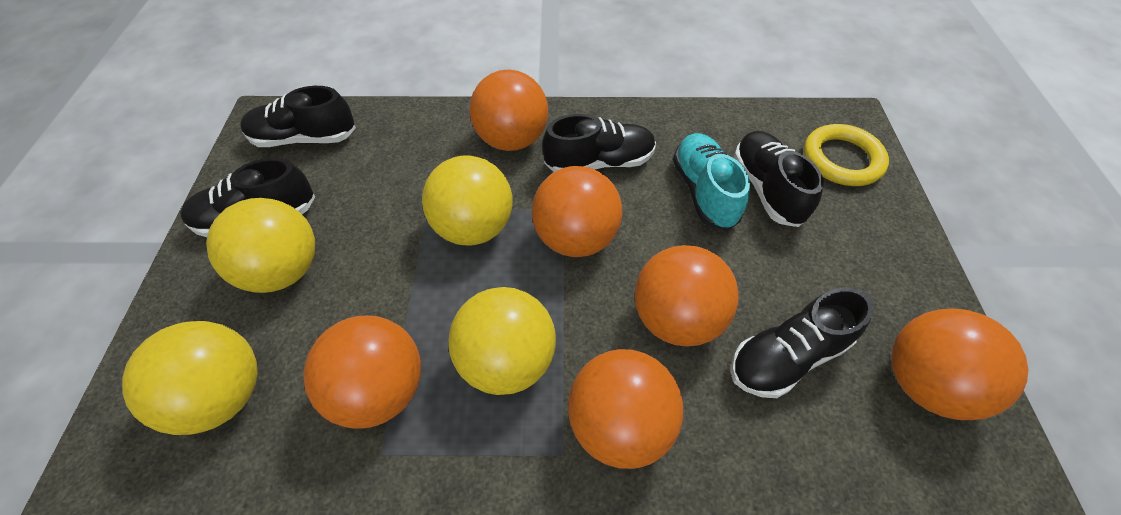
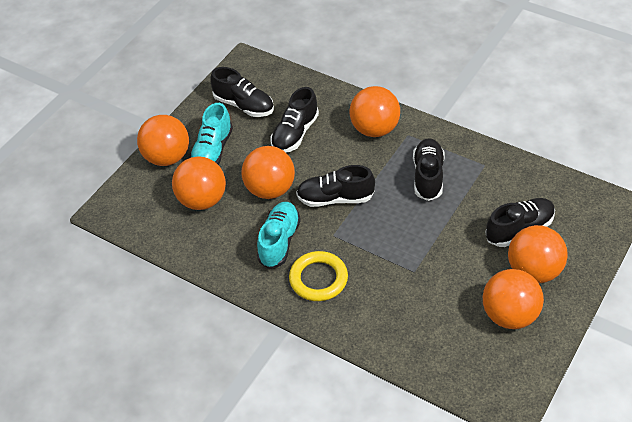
turquoise shoe: 1 -> 2
yellow ball: 4 -> 0

